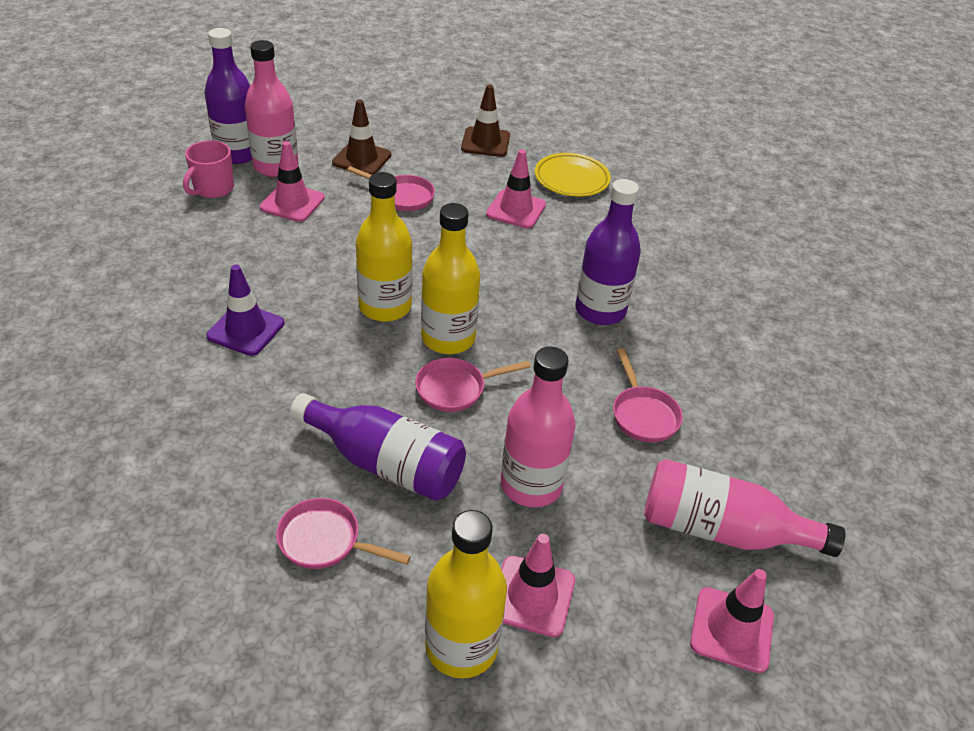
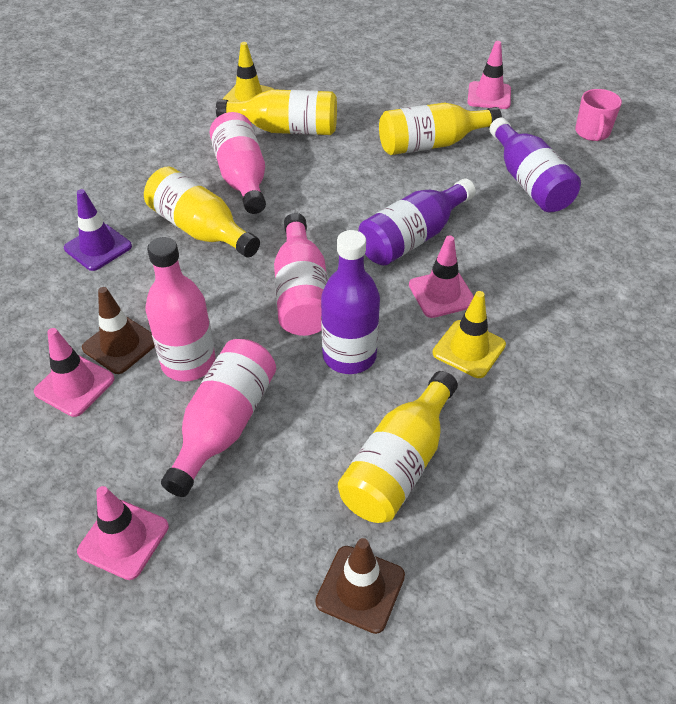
pink bottle: 3 -> 4
pink pan: 4 -> 0
yellow bottle: 3 -> 4
yellow plate: 1 -> 0
yellow traffic cone: 0 -> 2

